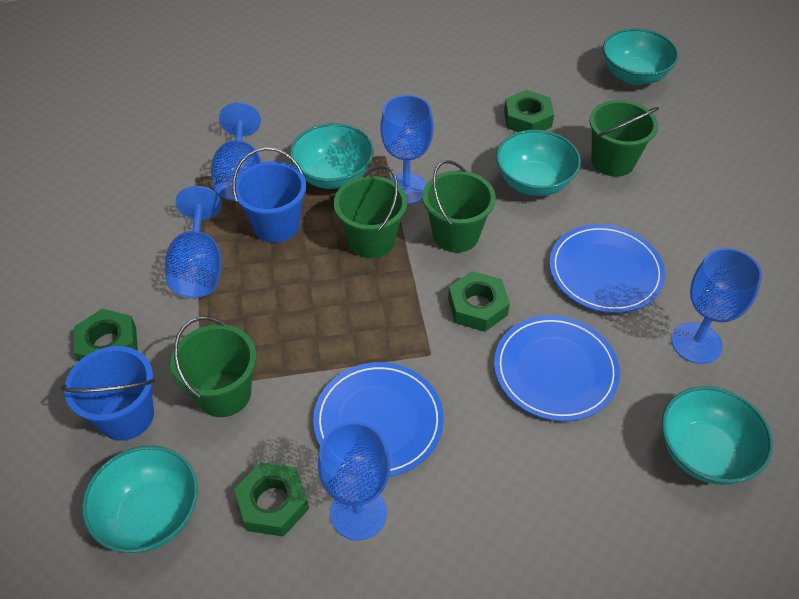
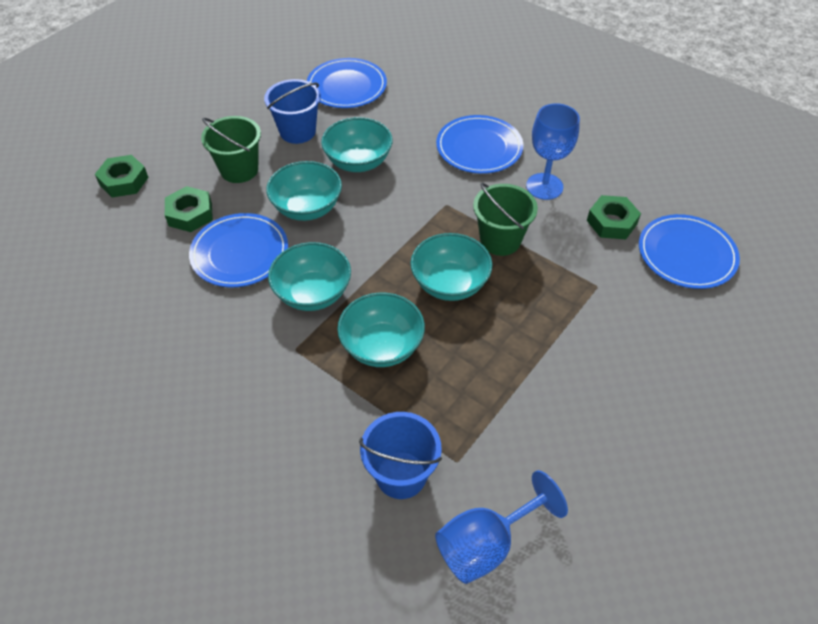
blue goblet: 5 -> 2
blue plate: 3 -> 4
green bucket: 4 -> 2
green nut: 4 -> 3

